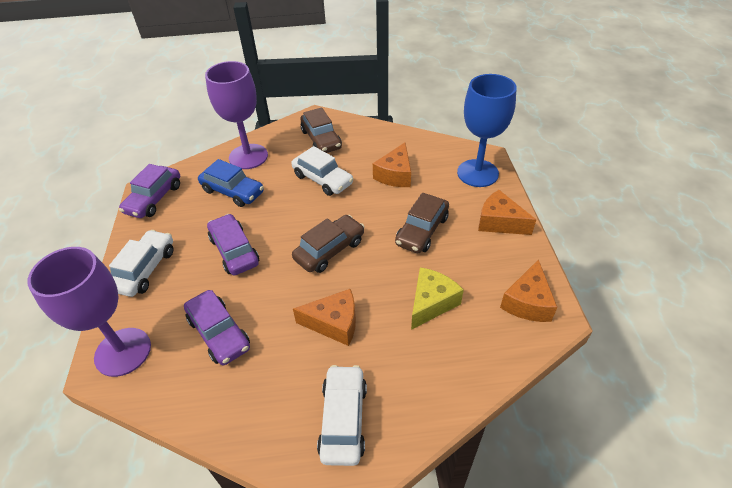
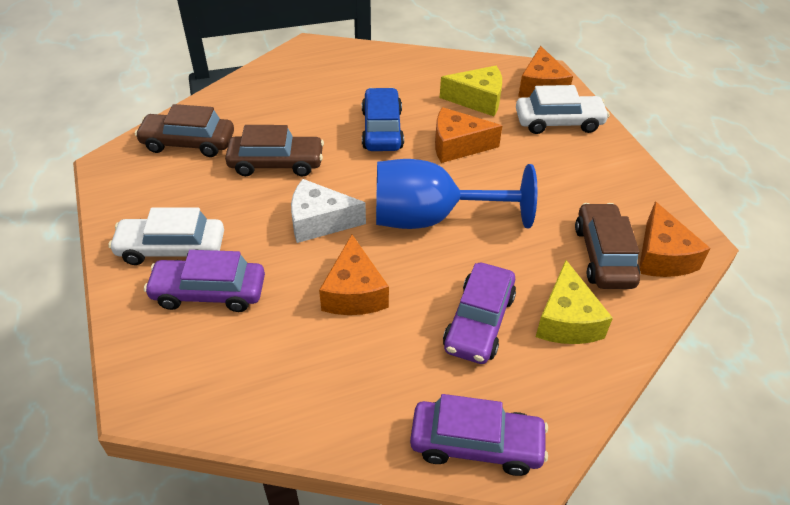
purple goblet: 2 -> 0
white car: 3 -> 2
white cheese: 0 -> 1
yellow cheese: 1 -> 2

